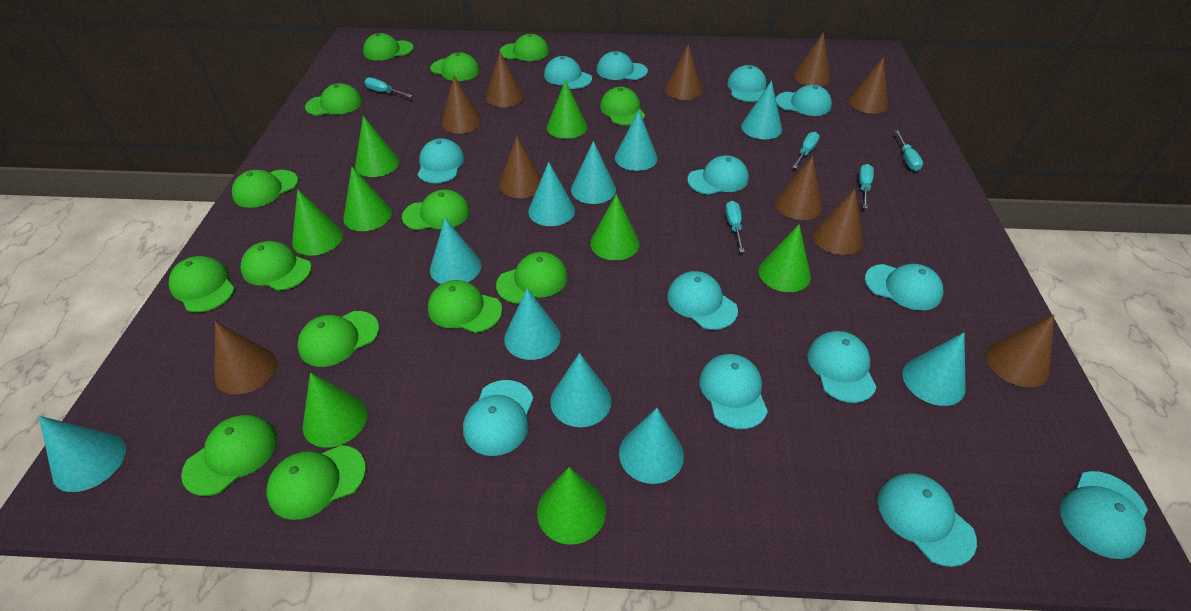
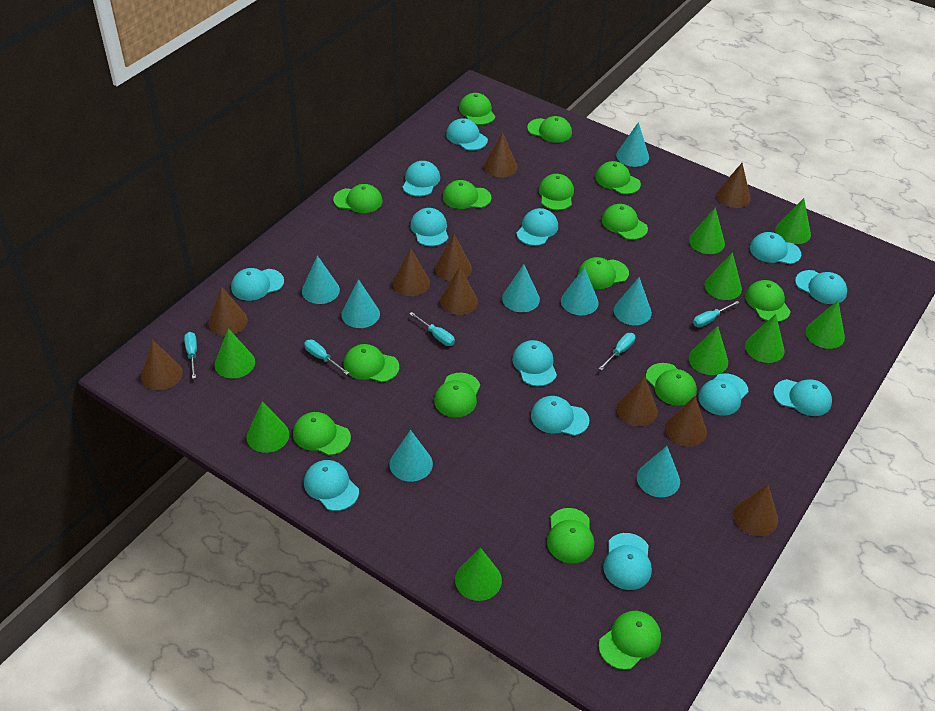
green cap: 14 -> 15
green cone: 8 -> 9
turquoise cone: 10 -> 8

